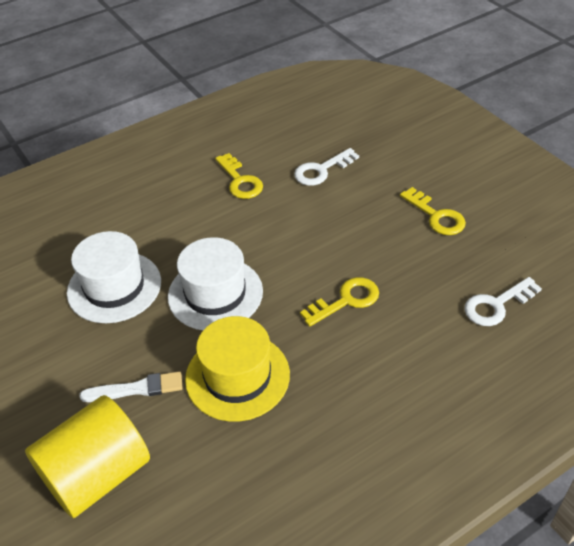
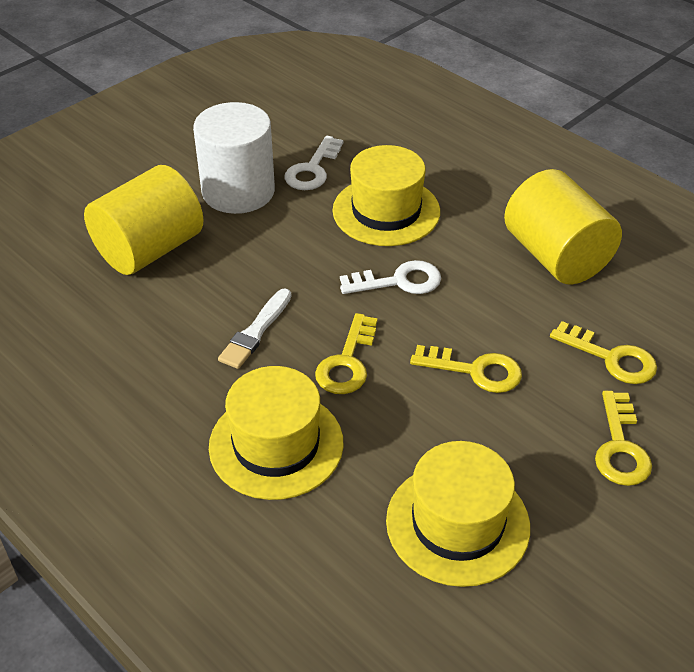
white cylinder: 0 -> 1
white hat: 2 -> 0
yellow cylinder: 1 -> 2
yellow hat: 1 -> 3
yellow key: 3 -> 4

